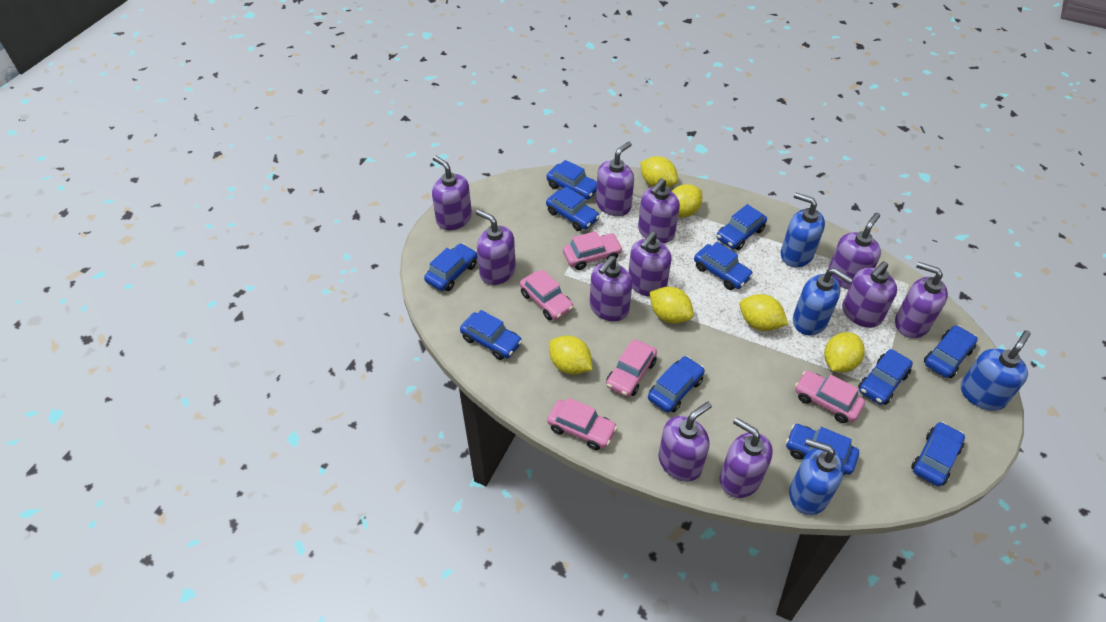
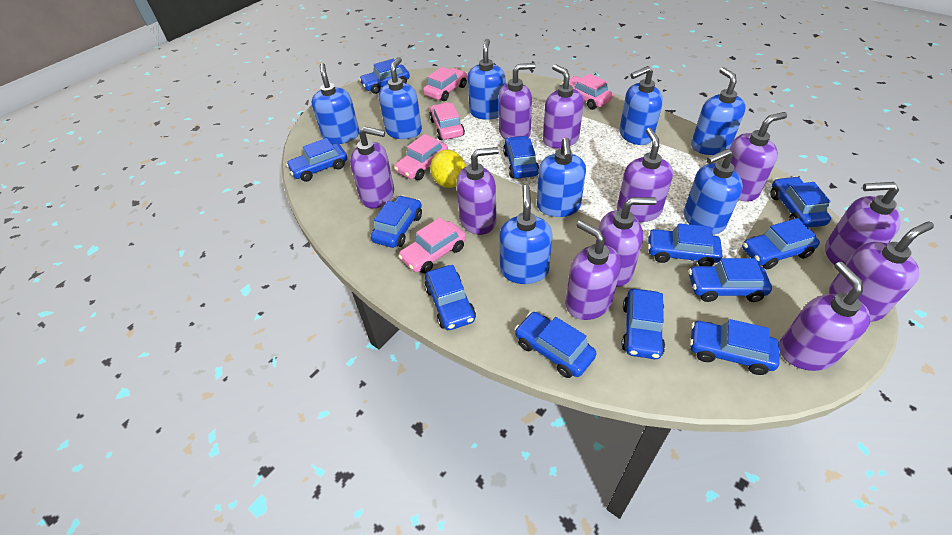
blue car: 11 -> 12
blue soap dispenser: 4 -> 8
yellow lemon: 6 -> 1

